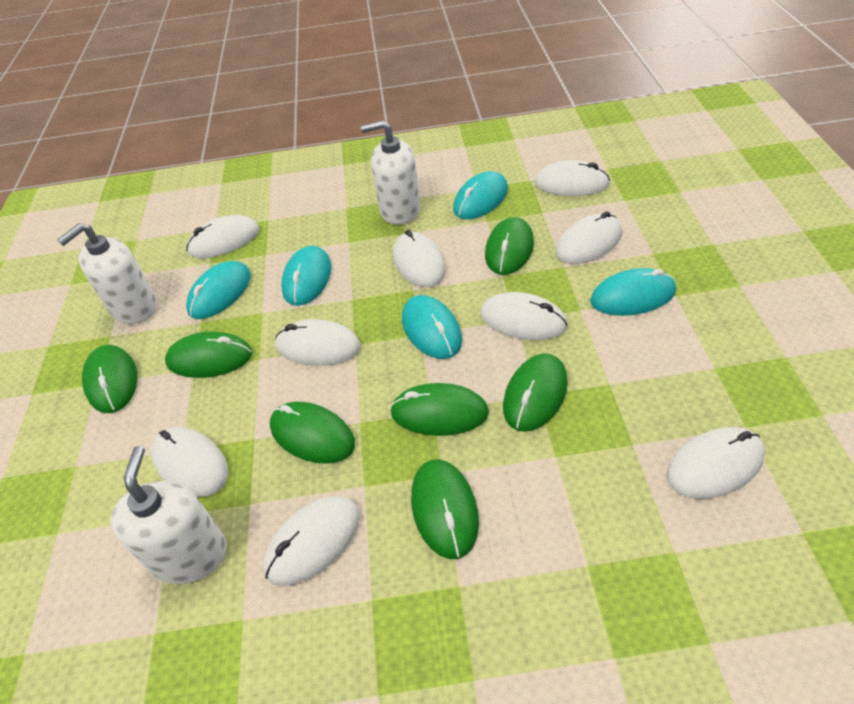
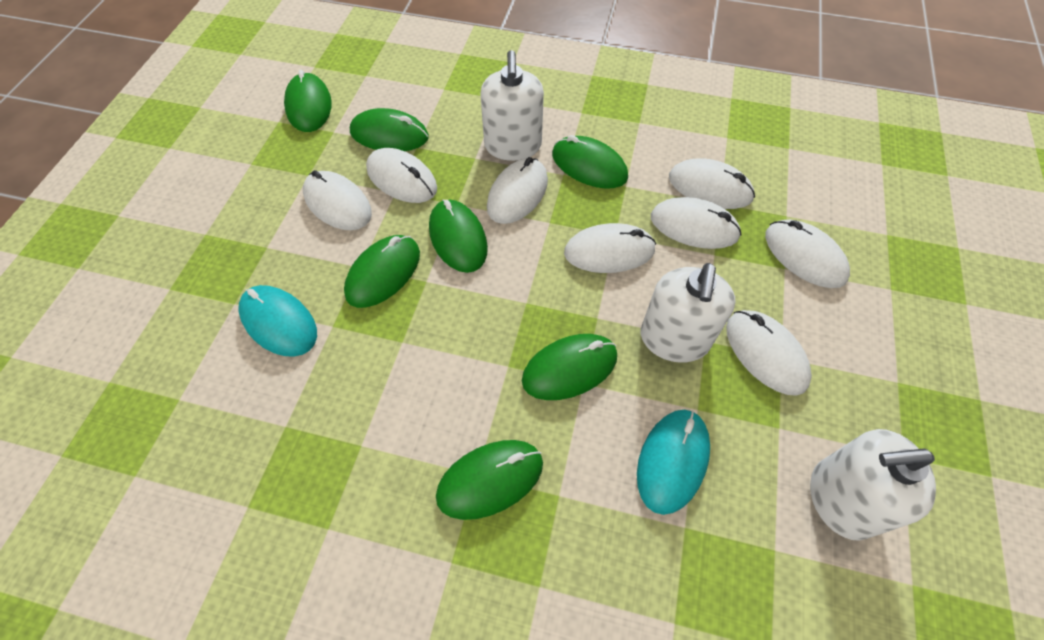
turquoise mouse: 5 -> 2
white mouse: 9 -> 8

